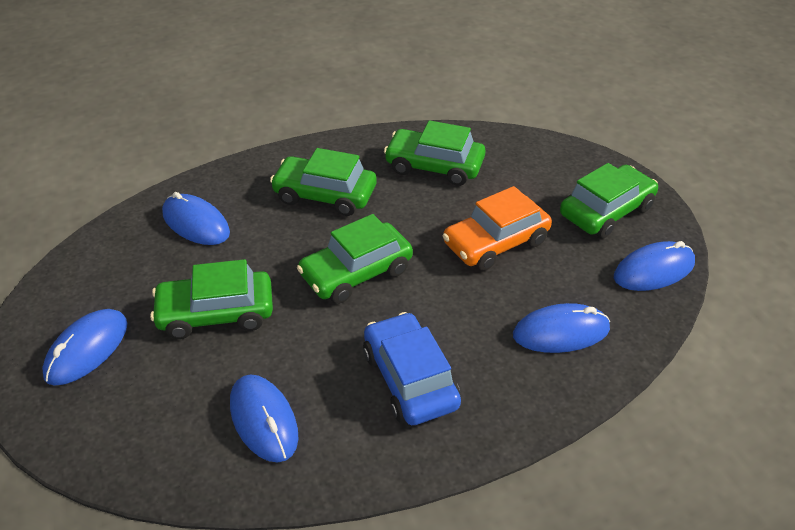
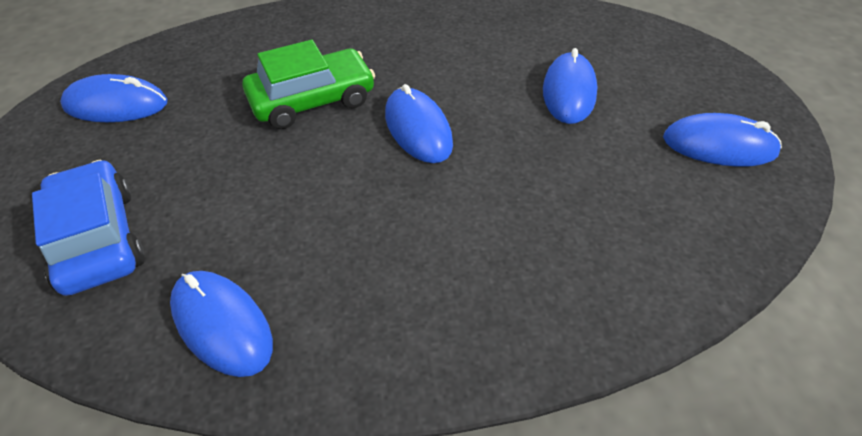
green car: 5 -> 1
orange car: 1 -> 0

